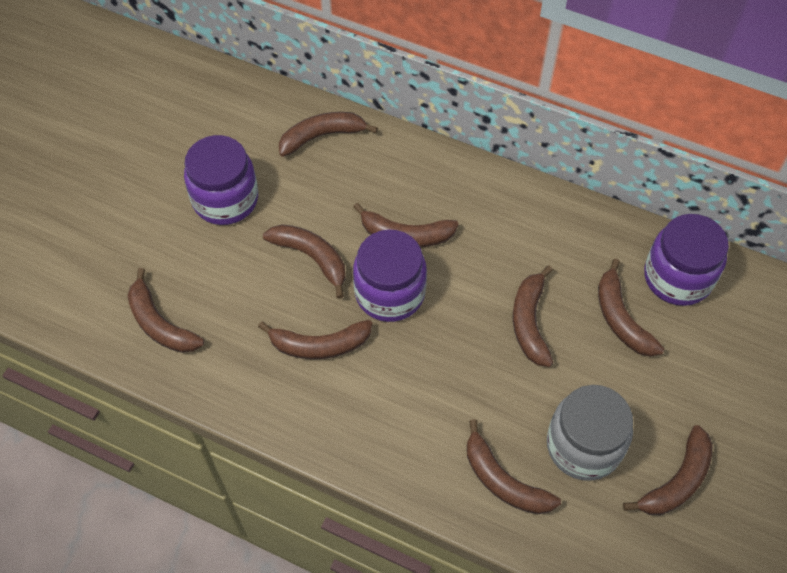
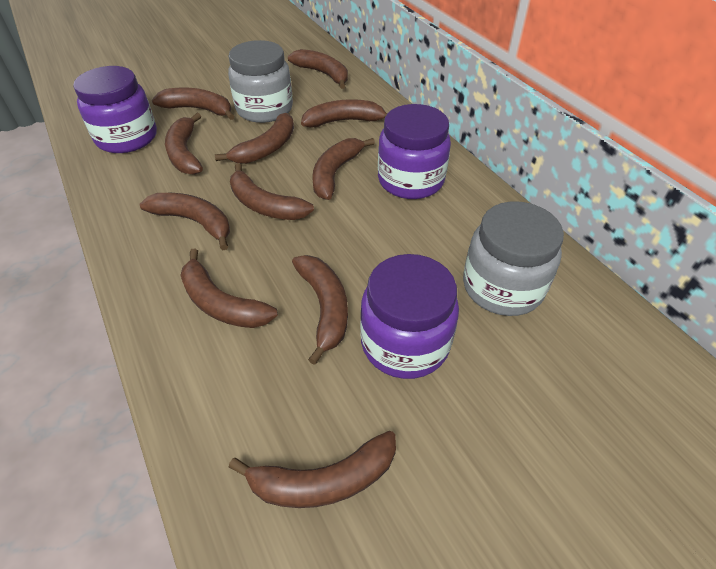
brown banana: 9 -> 11
grey jar: 1 -> 2

